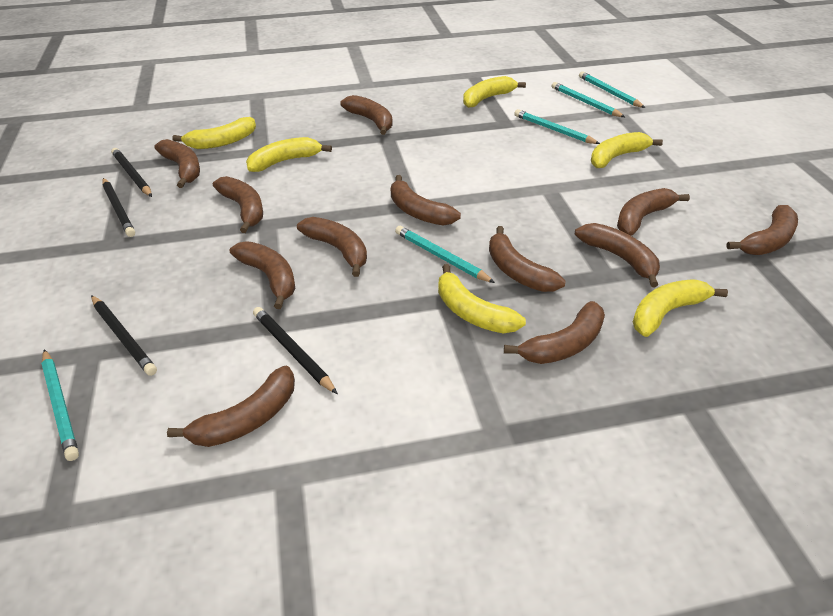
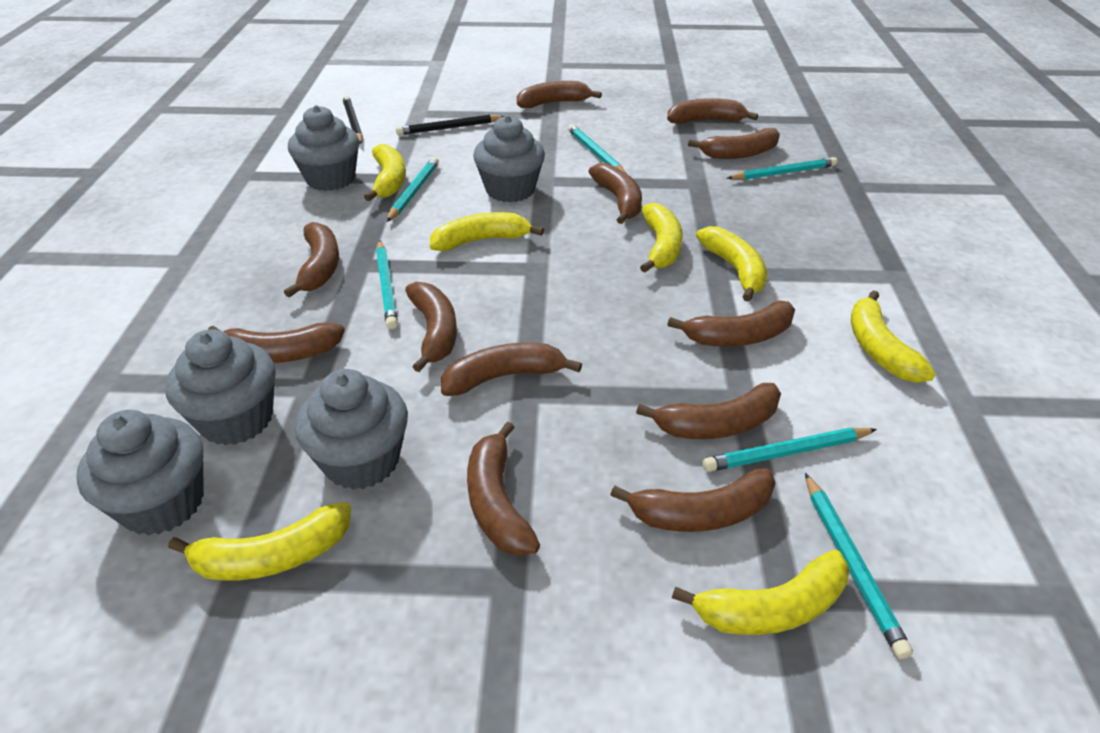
black pencil: 4 -> 2
grey cupcake: 0 -> 5
turquoise pencil: 5 -> 6
yellow banana: 6 -> 7

